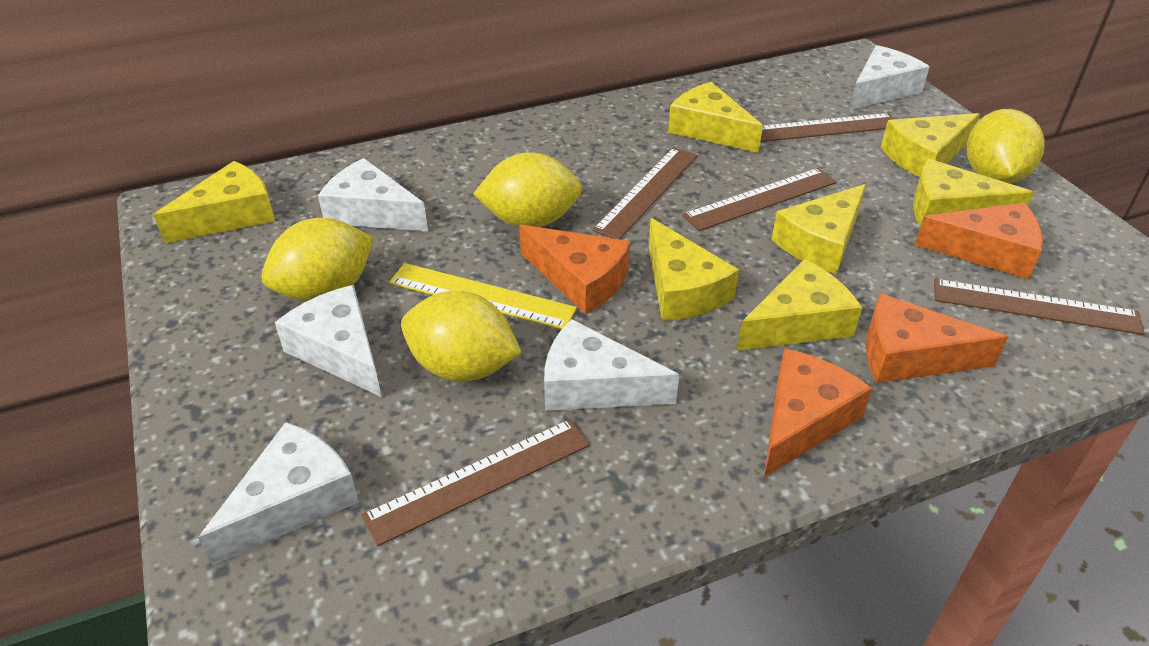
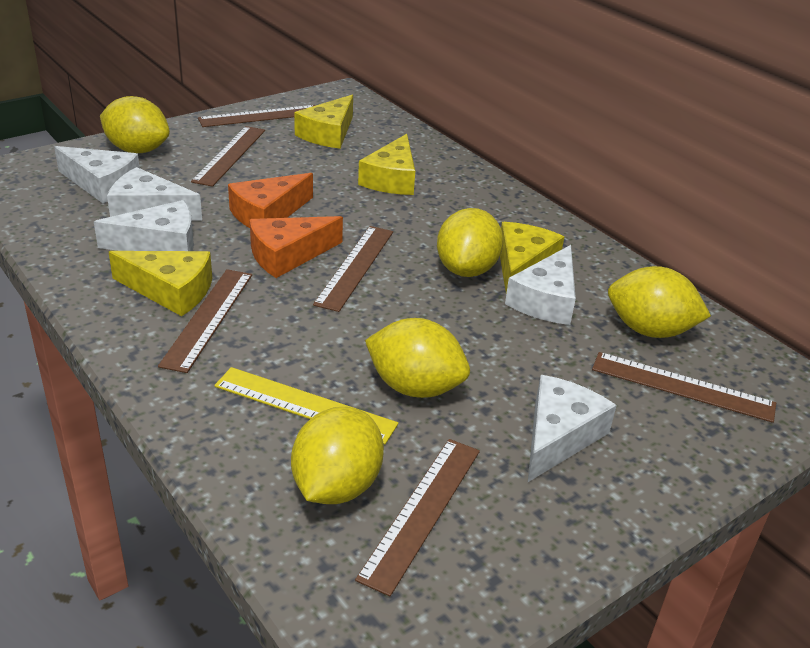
brown ruler: 5 -> 6
orange cheese: 4 -> 2
yellow cheese: 7 -> 4
yellow lemon: 4 -> 5

